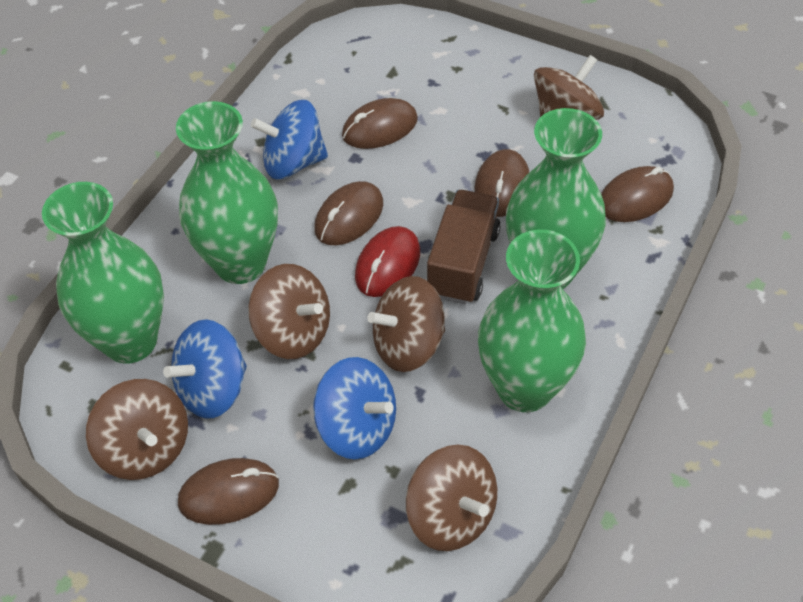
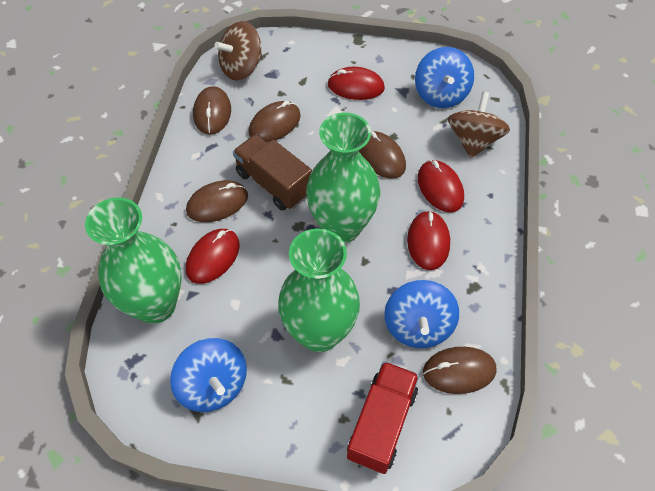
brown spinning top: 5 -> 2
green vase: 4 -> 3
red mouse: 1 -> 4
red truck: 0 -> 1

